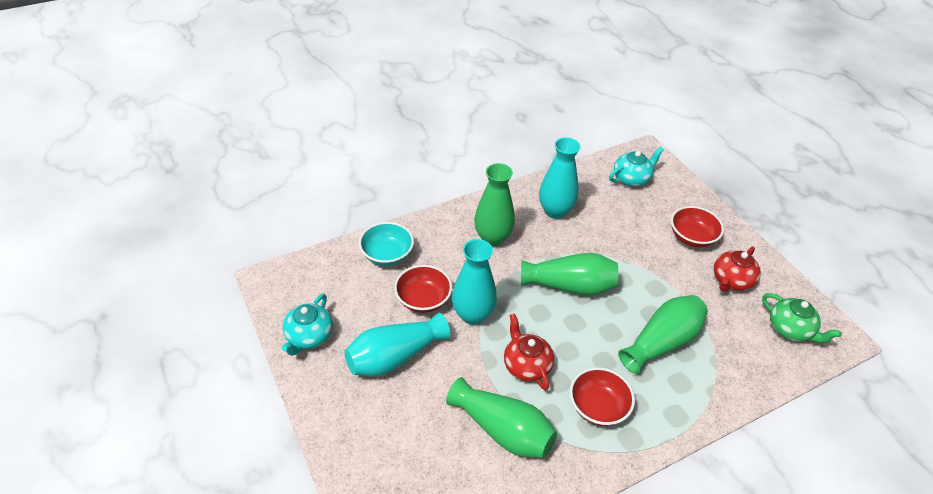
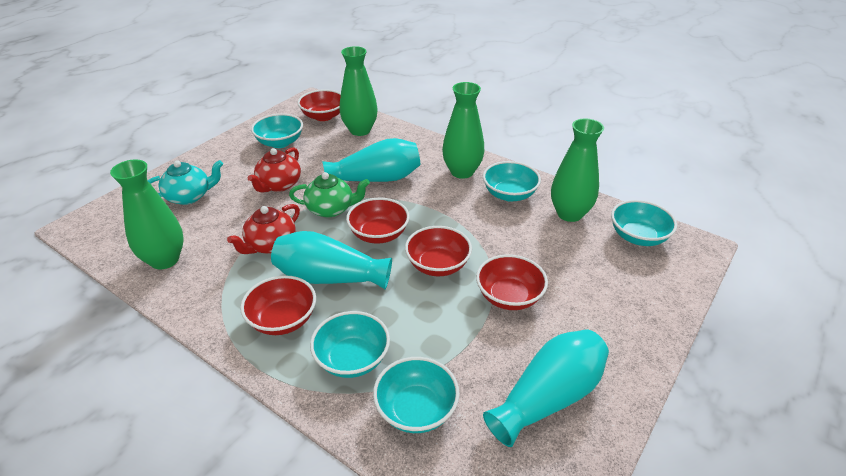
red bowl: 3 -> 5
turquoise bowl: 1 -> 5
turquoise teapot: 2 -> 1

